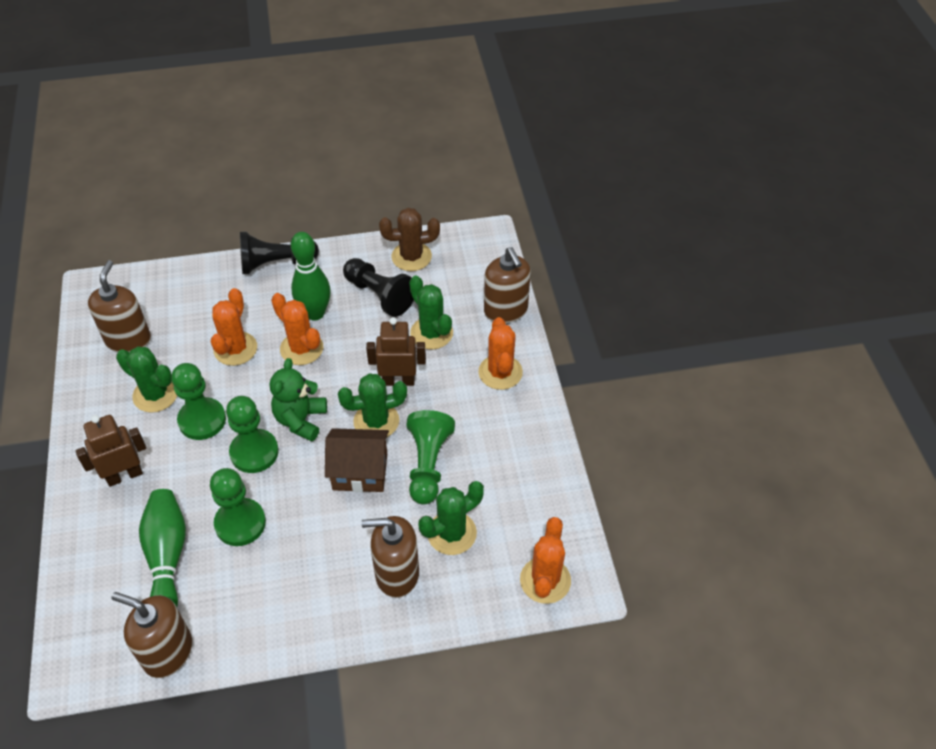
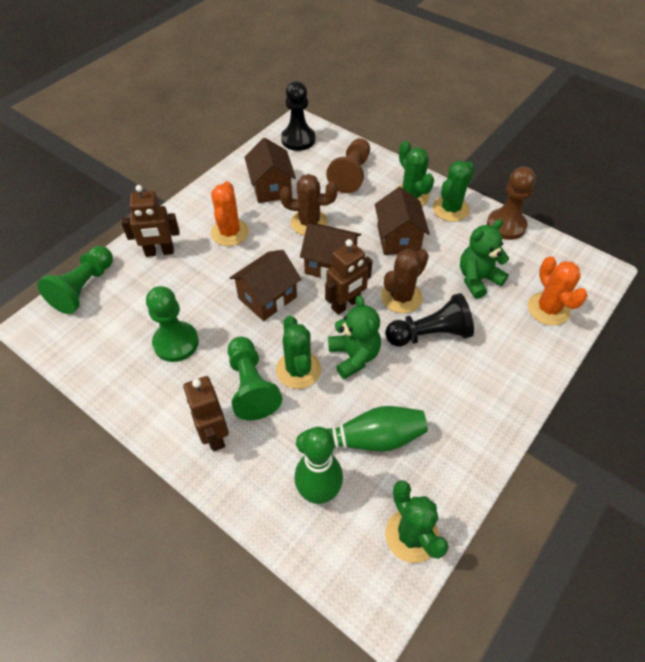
brown cactus: 1 -> 2
brown house: 1 -> 4
brown pawn: 0 -> 2
brown robot: 2 -> 3
brown soap dispenser: 4 -> 0
green pawn: 4 -> 3
green teddy bear: 1 -> 2
orange cactus: 4 -> 2

